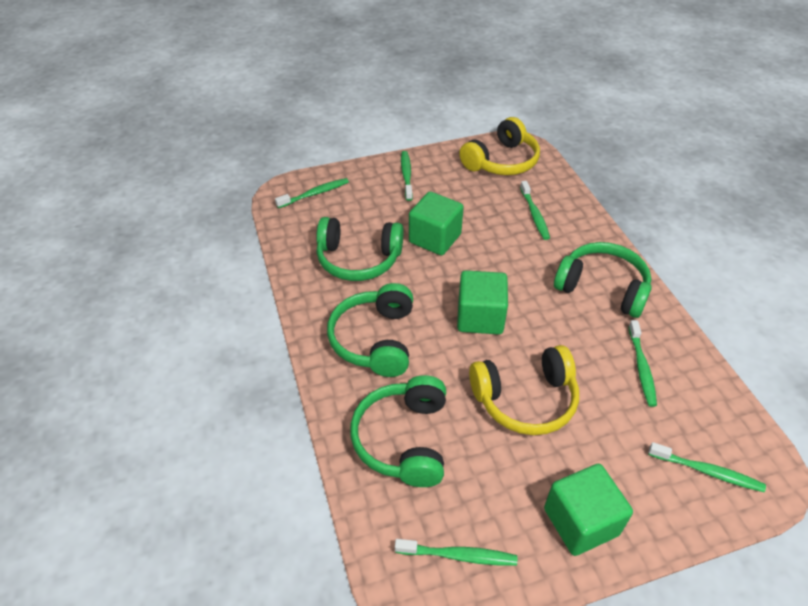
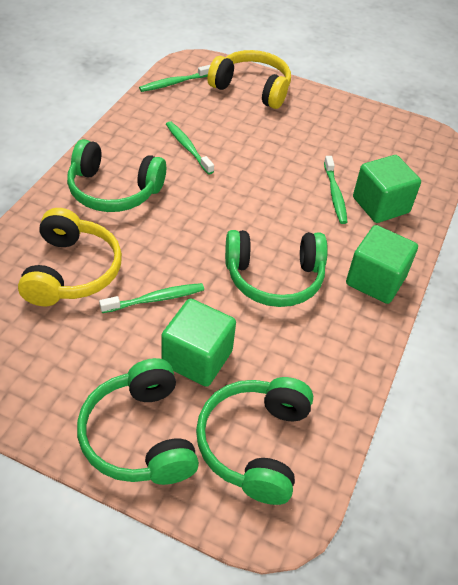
green toothbrush: 6 -> 4

